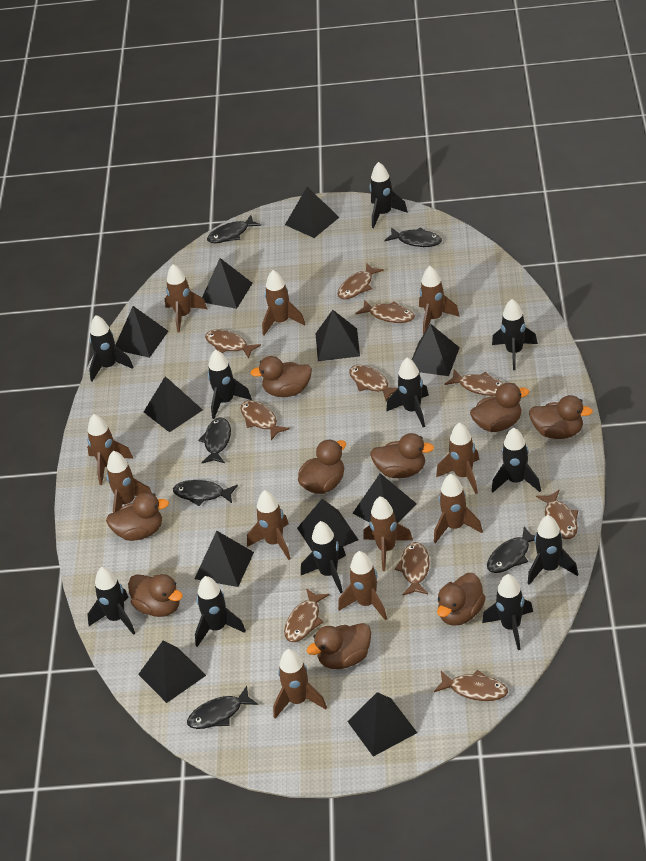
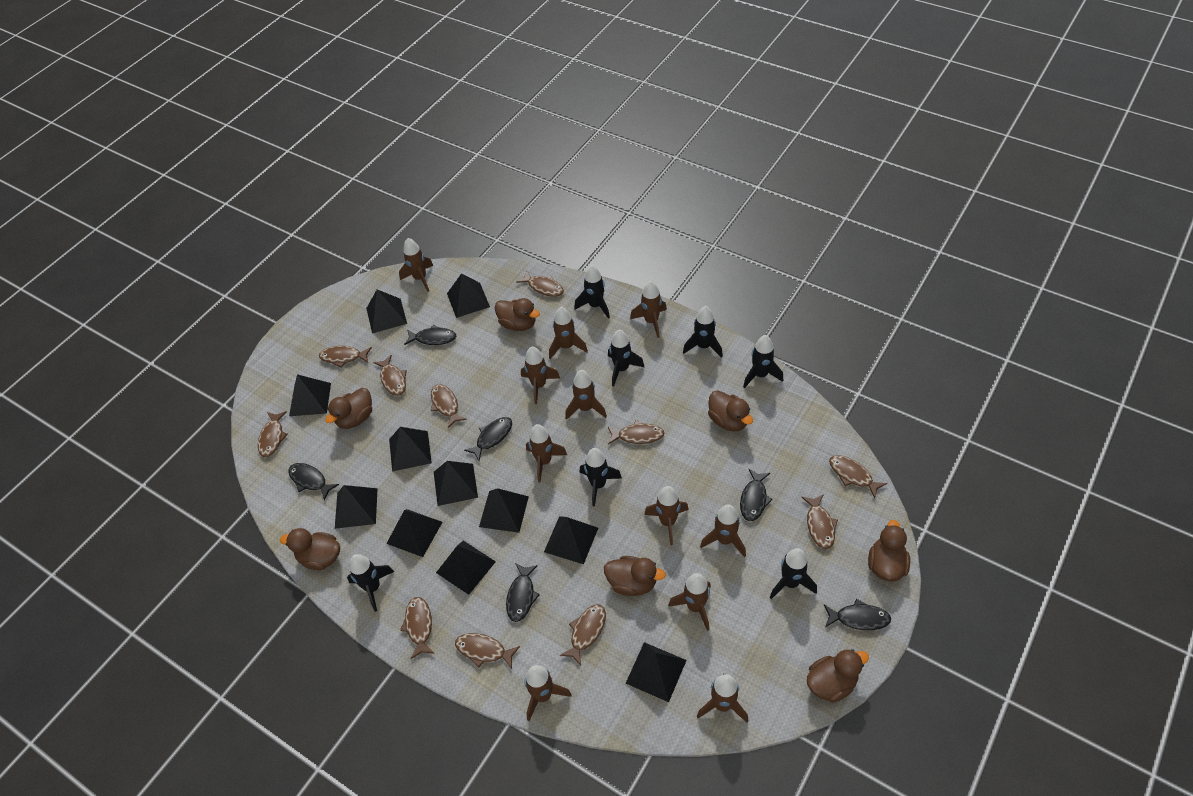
black rocket: 11 -> 7
brown duck: 9 -> 7
brown fish: 10 -> 11

